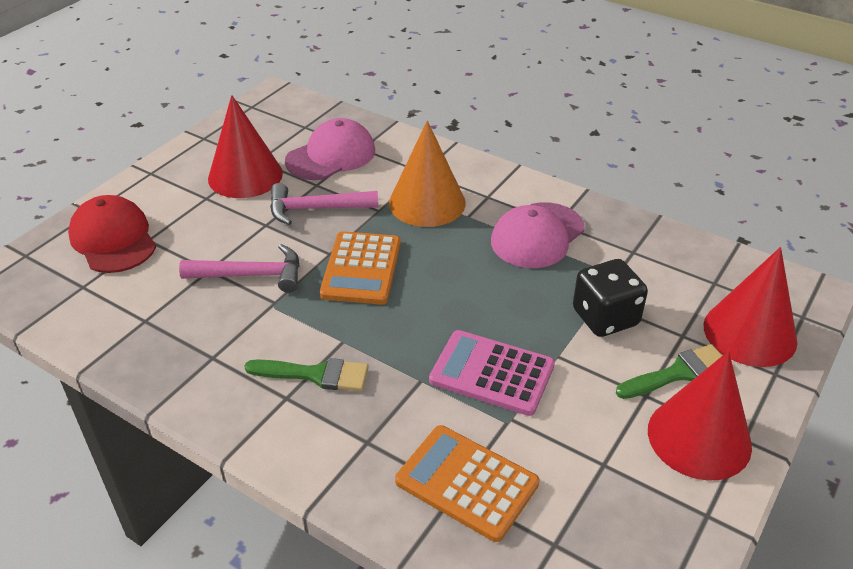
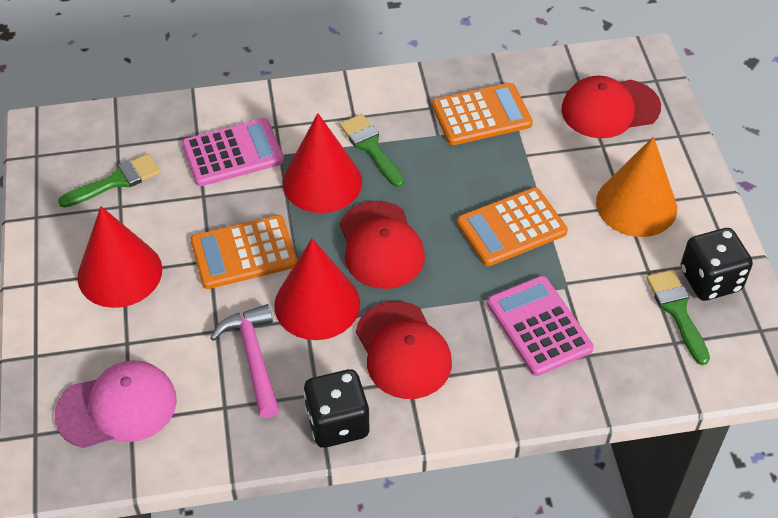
black dice: 1 -> 2
green brush: 2 -> 3
orange calculator: 2 -> 3
pink calculator: 1 -> 2
pink cap: 2 -> 1
pink hammer: 2 -> 1
red cap: 1 -> 3

